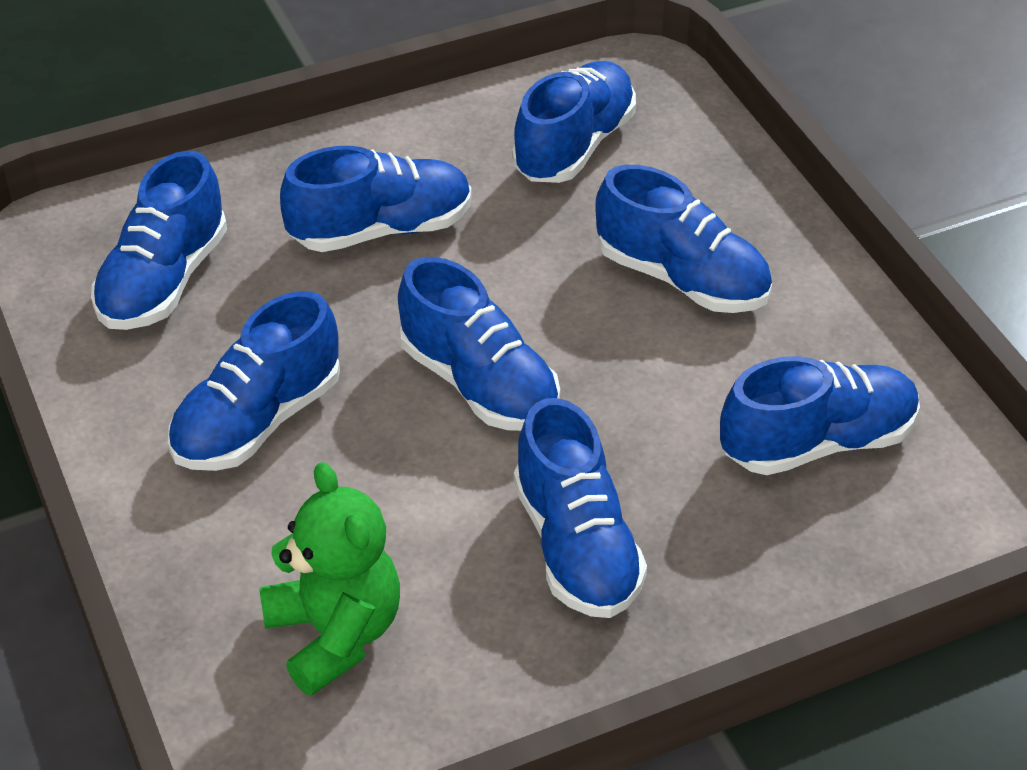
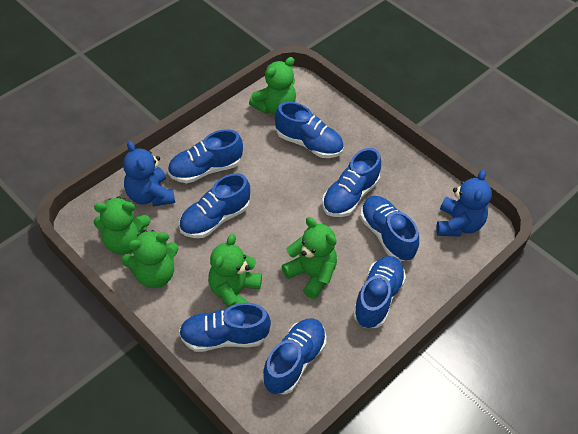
blue teddy bear: 0 -> 2
green teddy bear: 1 -> 5

